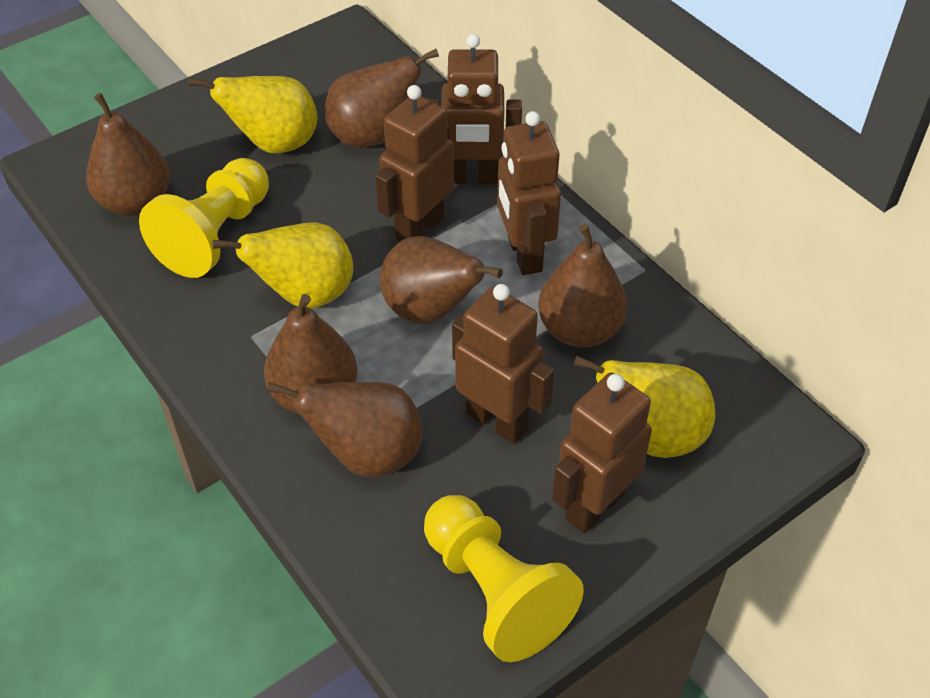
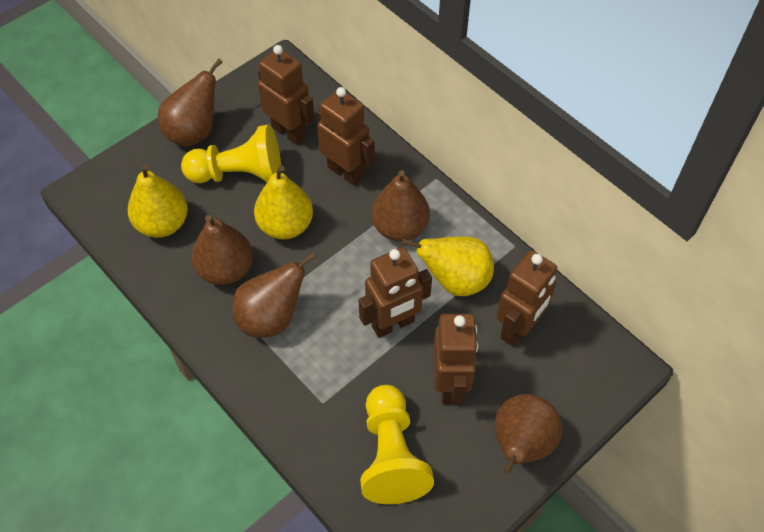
brown pear: 6 -> 5

